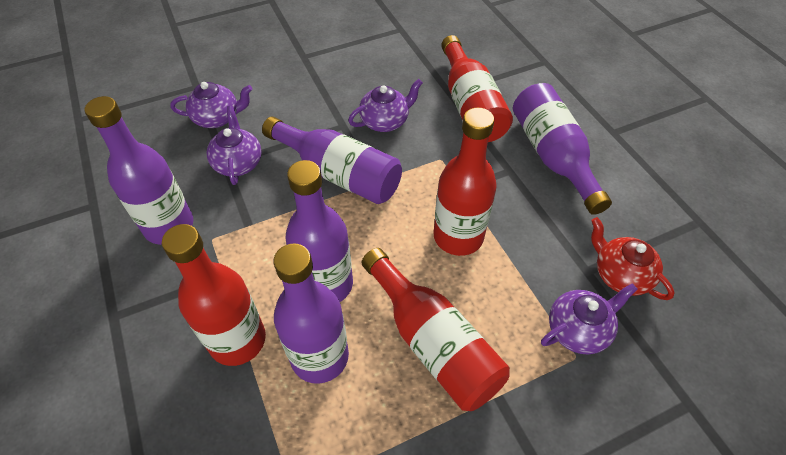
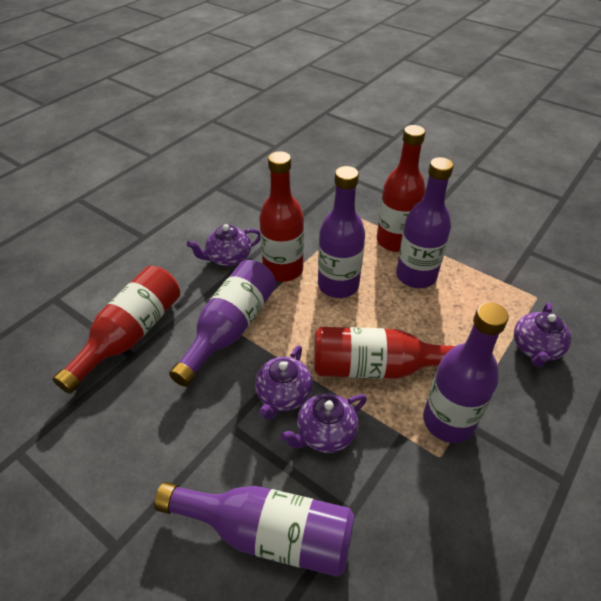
red teapot: 1 -> 0

